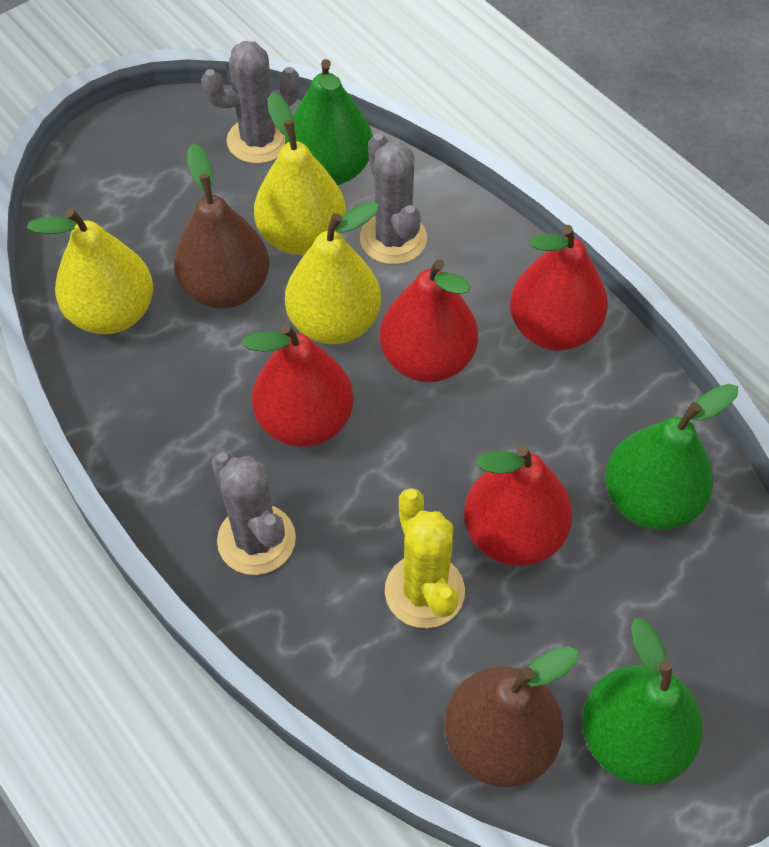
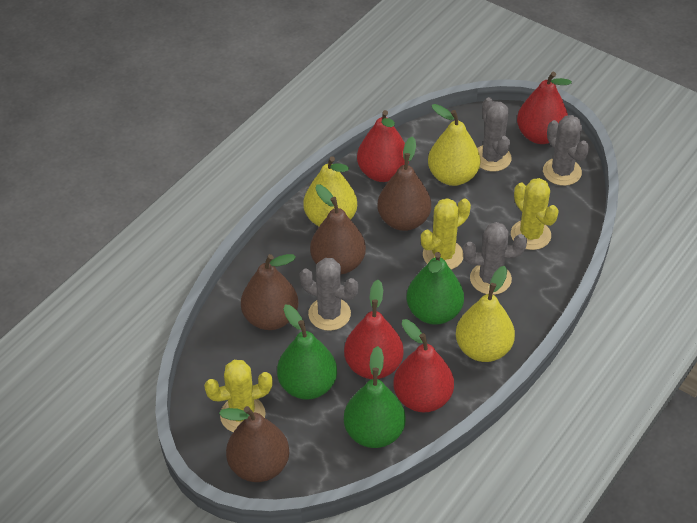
brown pear: 2 -> 4
grey cactus: 3 -> 4
yellow cactus: 1 -> 3

